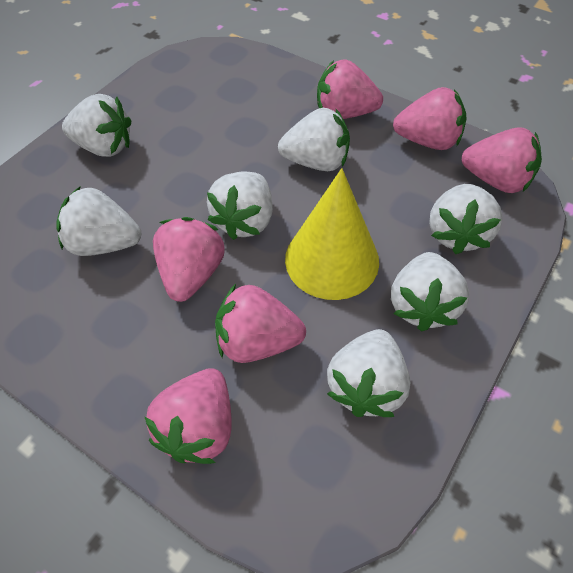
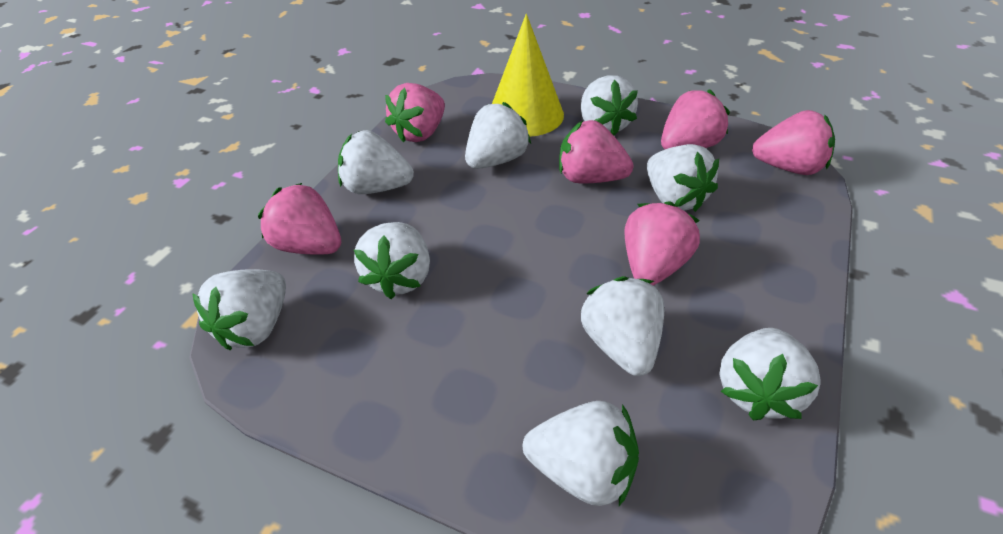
white strawberry: 7 -> 9

